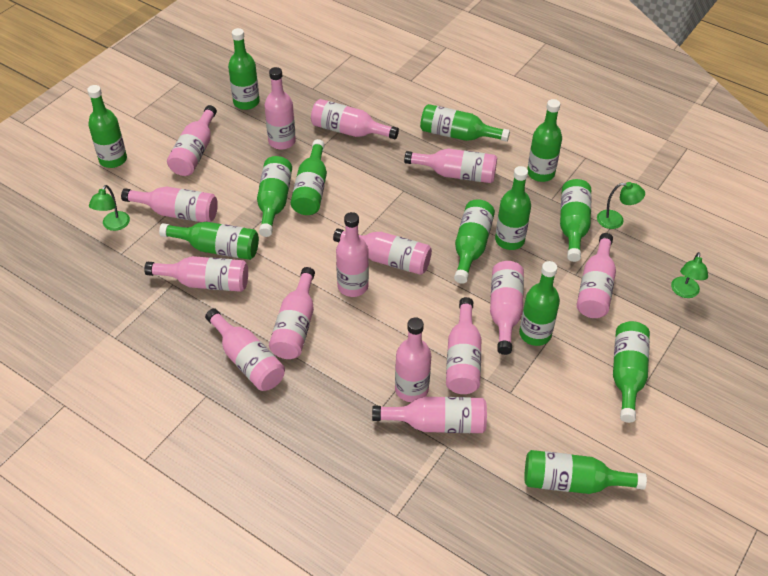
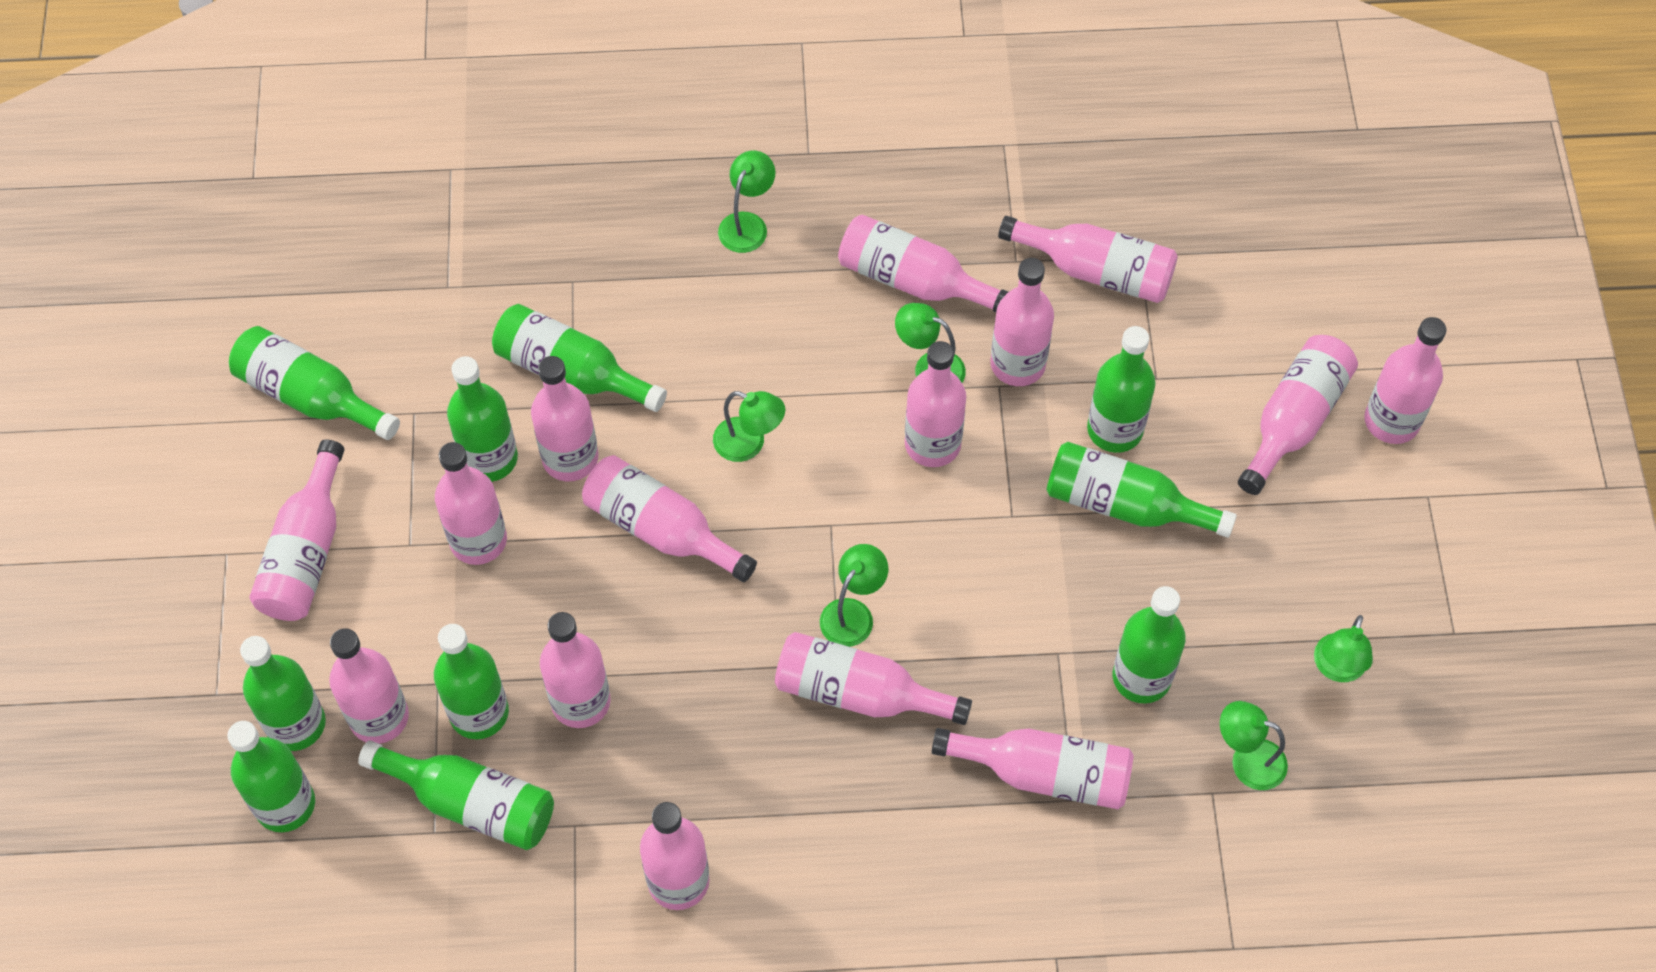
green bottle: 13 -> 10
green lamp: 3 -> 6

